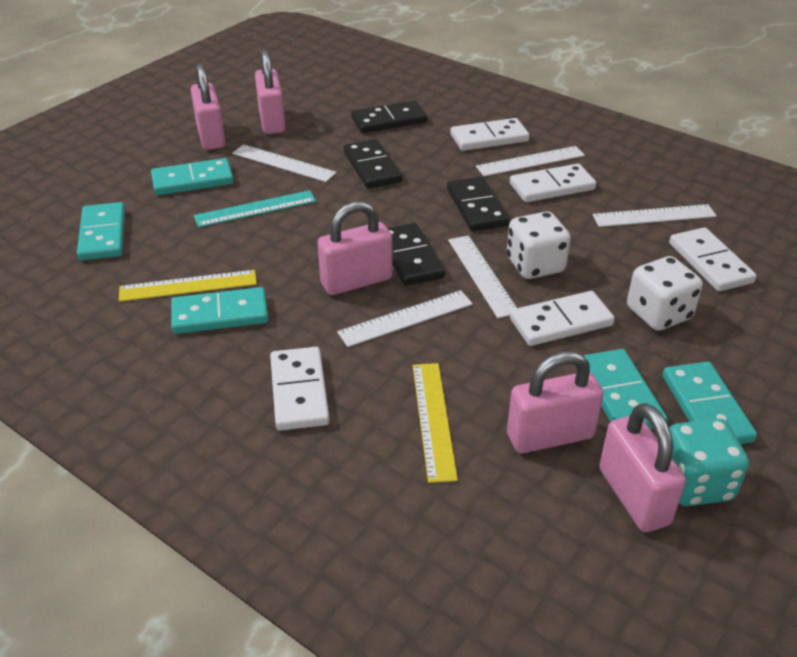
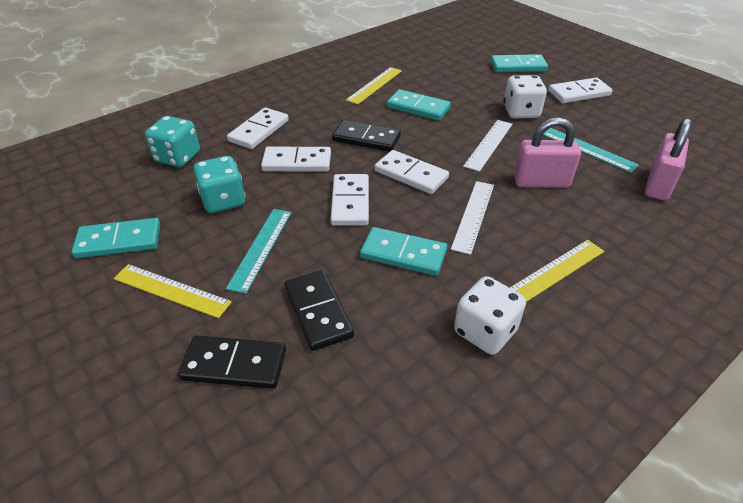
black domino: 4 -> 3
pink padlock: 5 -> 2
turquoise dice: 1 -> 2
turquoise domino: 5 -> 4
turquoise ruler: 1 -> 2
white ruler: 5 -> 2
yellow ruler: 2 -> 3

